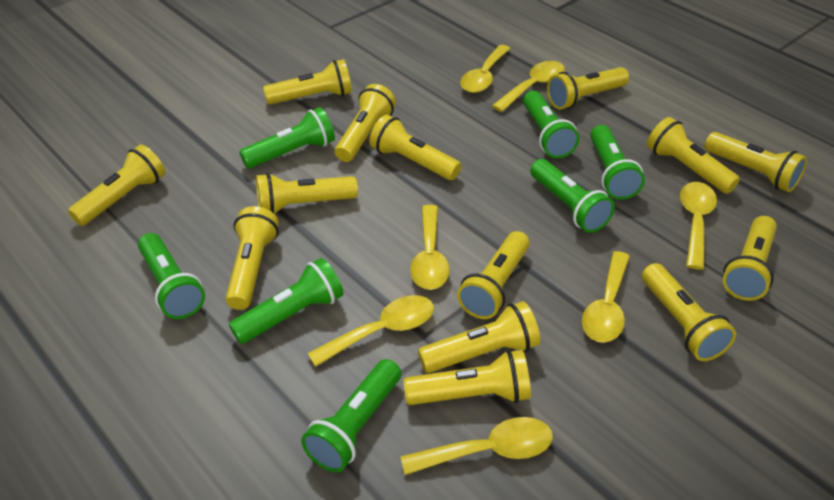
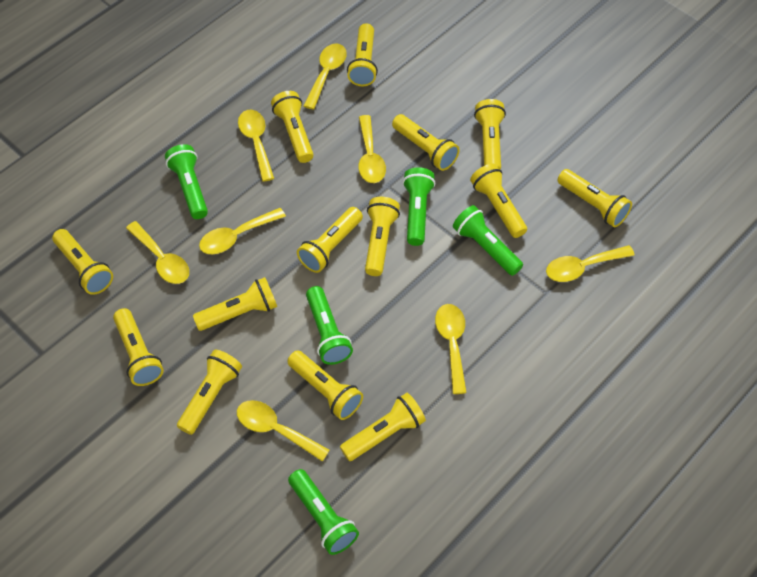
green flashlight: 7 -> 5
yellow spoon: 7 -> 8

